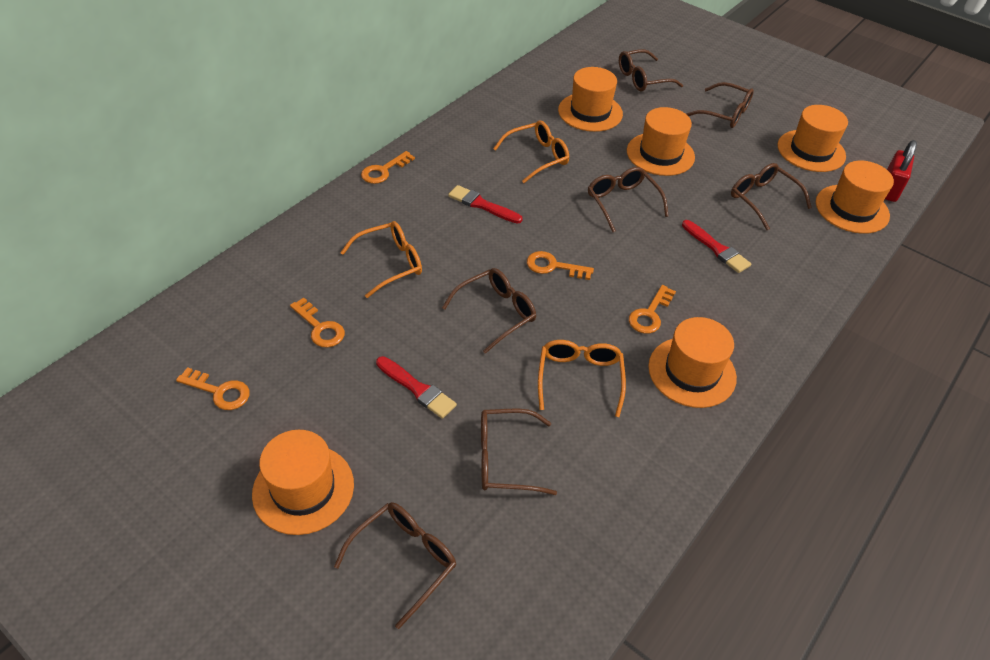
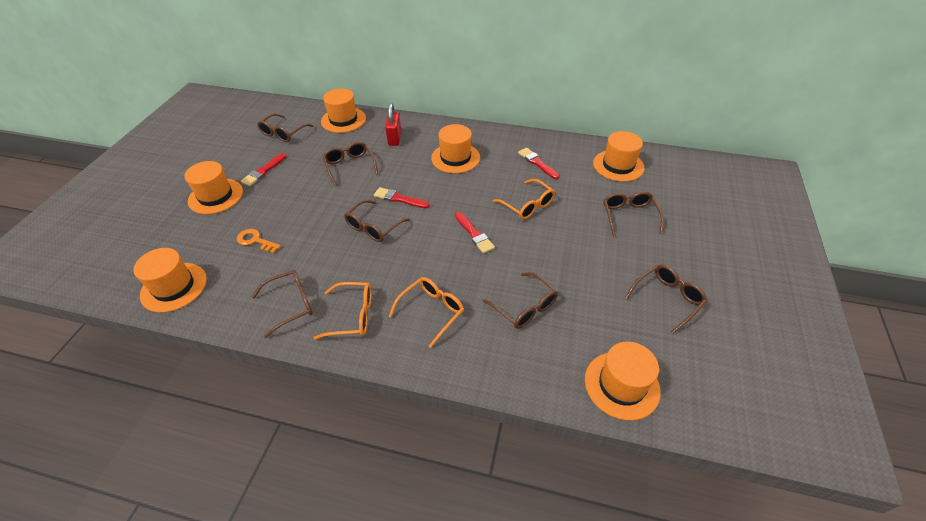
orange key: 5 -> 1
red brush: 3 -> 4

